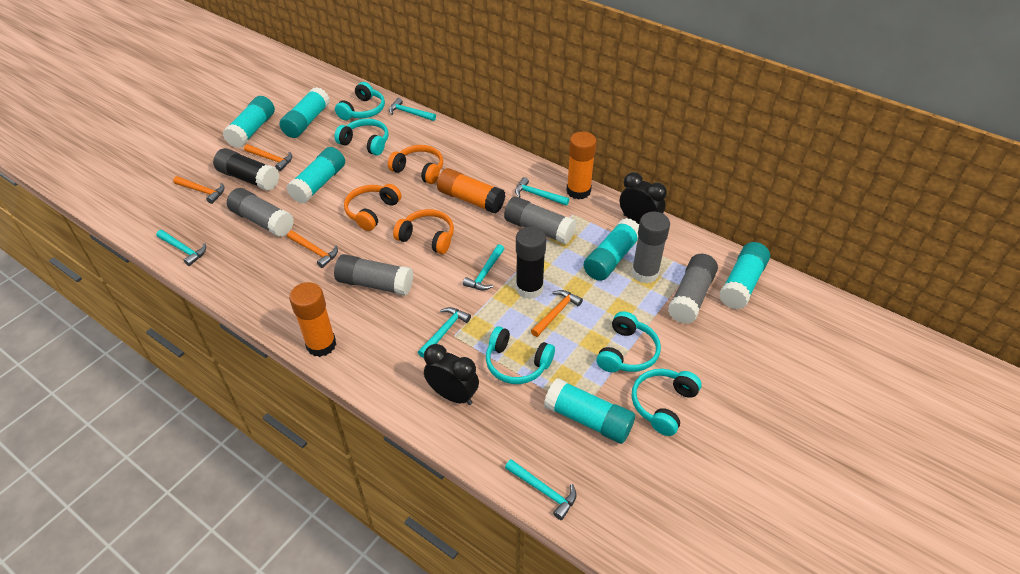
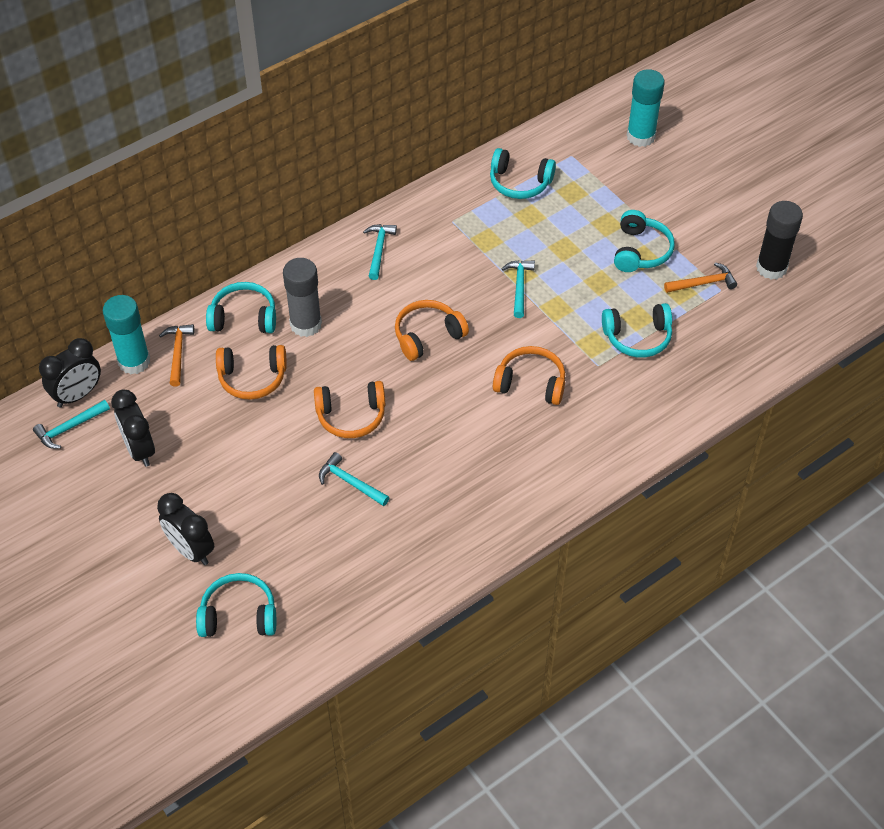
black clock: 2 -> 3
black glue stick: 2 -> 1
grey glue stick: 5 -> 1
orange glue stick: 3 -> 0
orange hammer: 4 -> 2
orange headphones: 3 -> 4
turquoise glue stick: 6 -> 2
turquoise hammer: 6 -> 4

